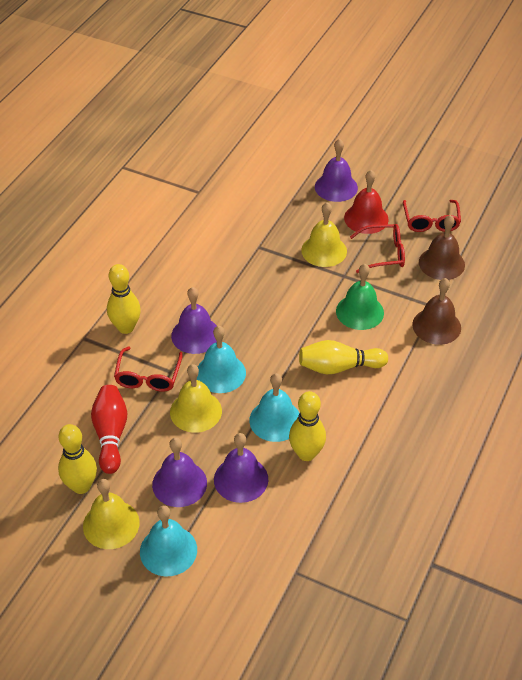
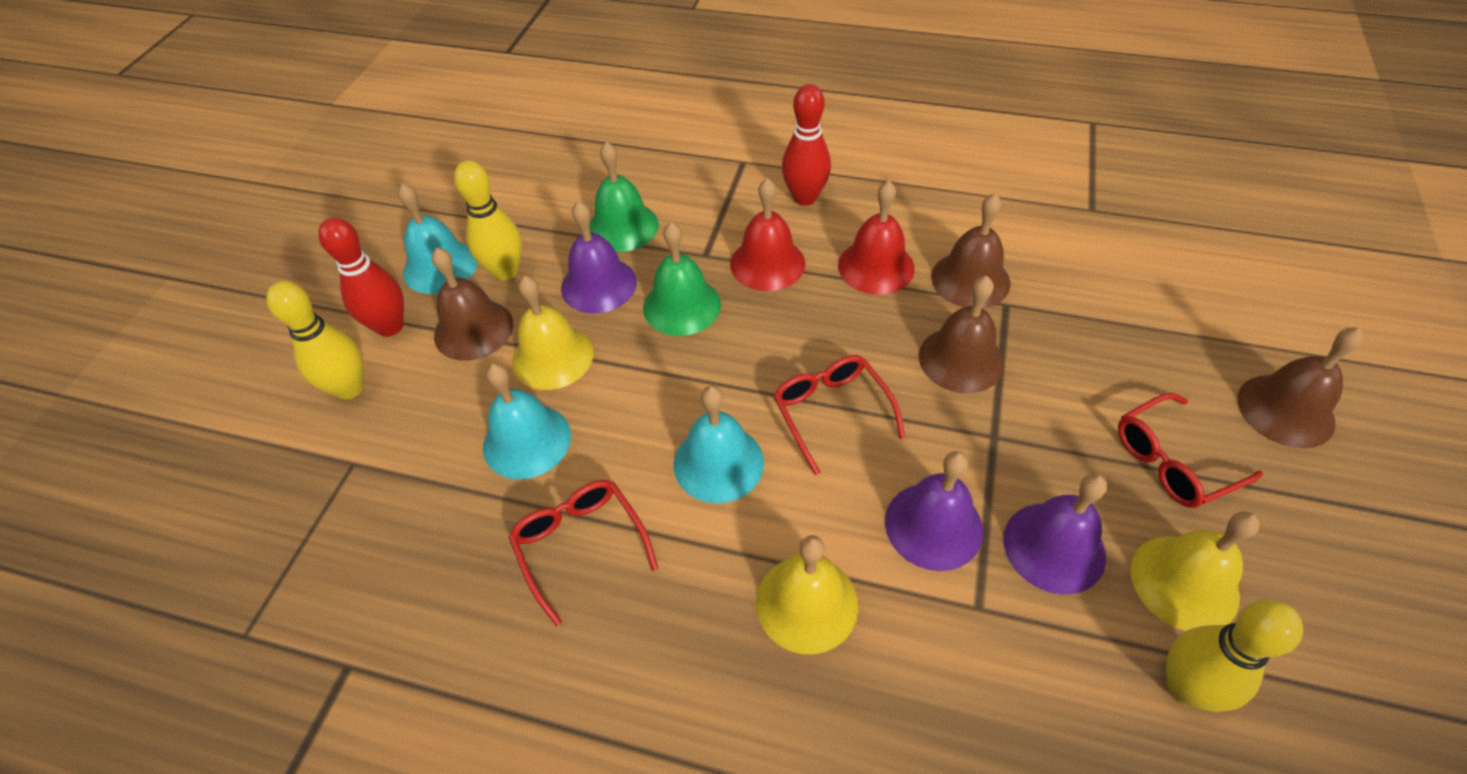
brown bell: 2 -> 4
green bell: 1 -> 2
purple bell: 4 -> 3
red bell: 1 -> 2
red bowling pin: 1 -> 2
yellow bowling pin: 4 -> 3

